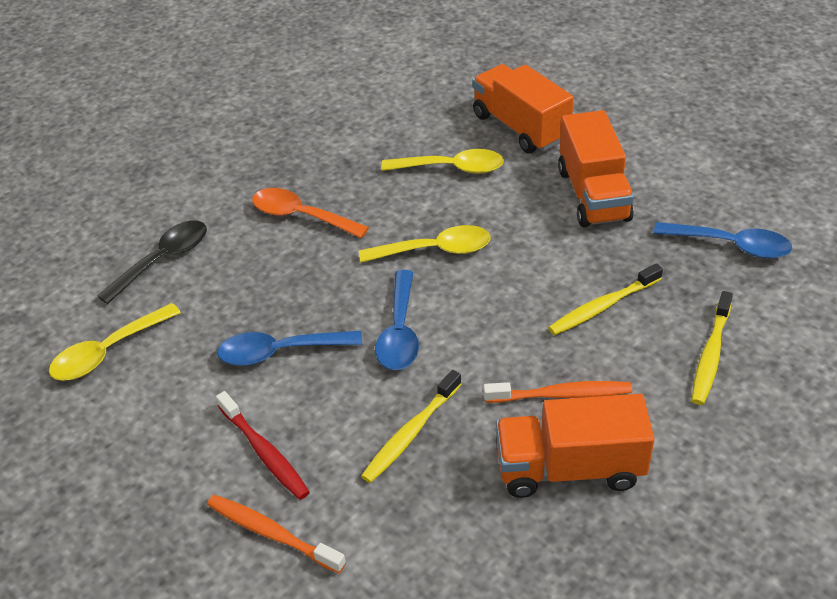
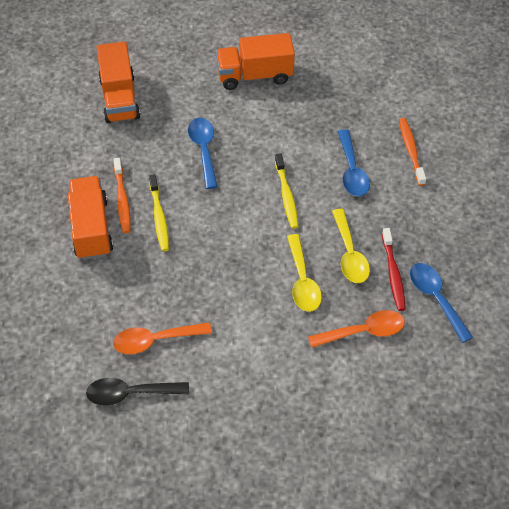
orange spoon: 1 -> 2
yellow spoon: 3 -> 2
yellow toothbrush: 3 -> 2

